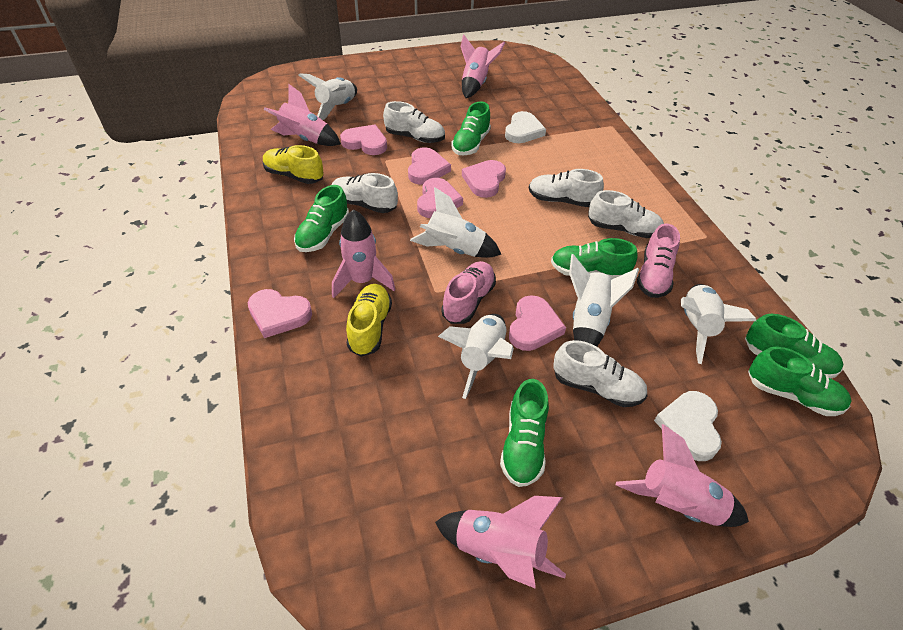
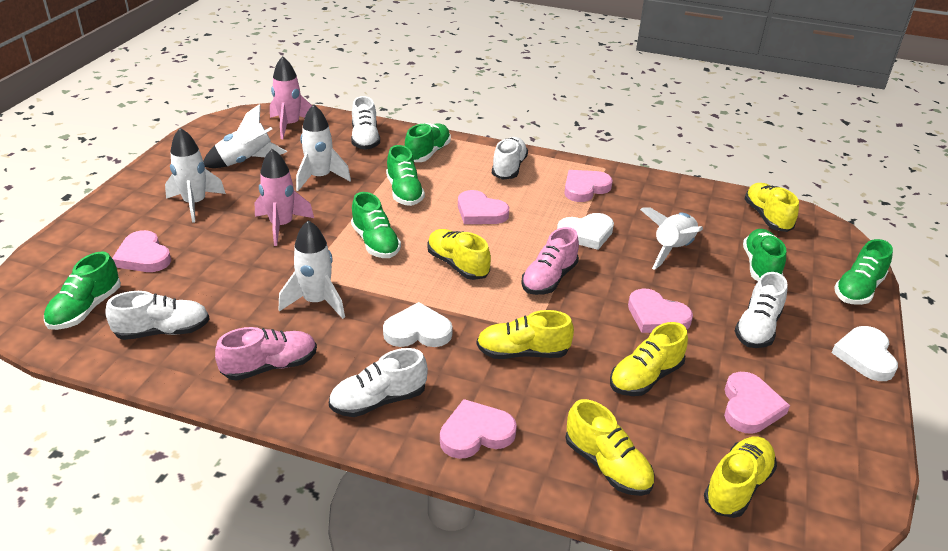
pink rocket: 5 -> 2
white heart: 2 -> 3
yellow shoe: 2 -> 6

